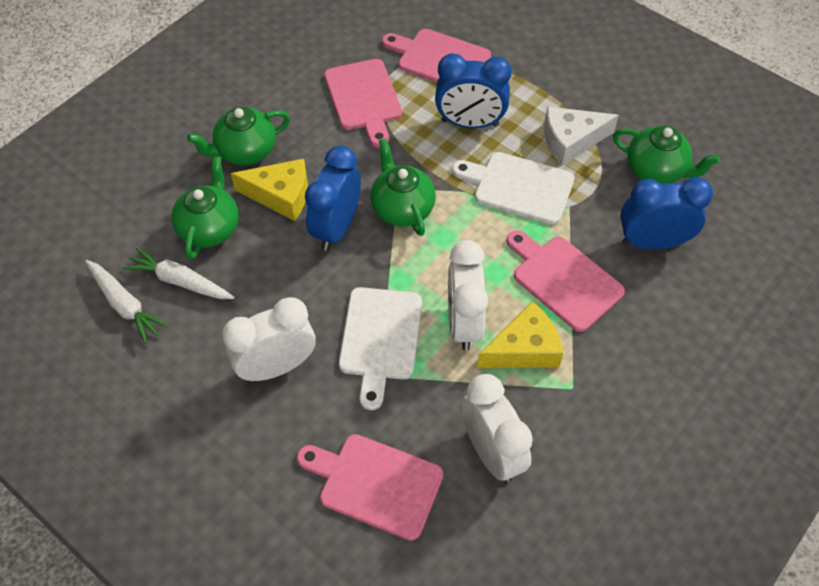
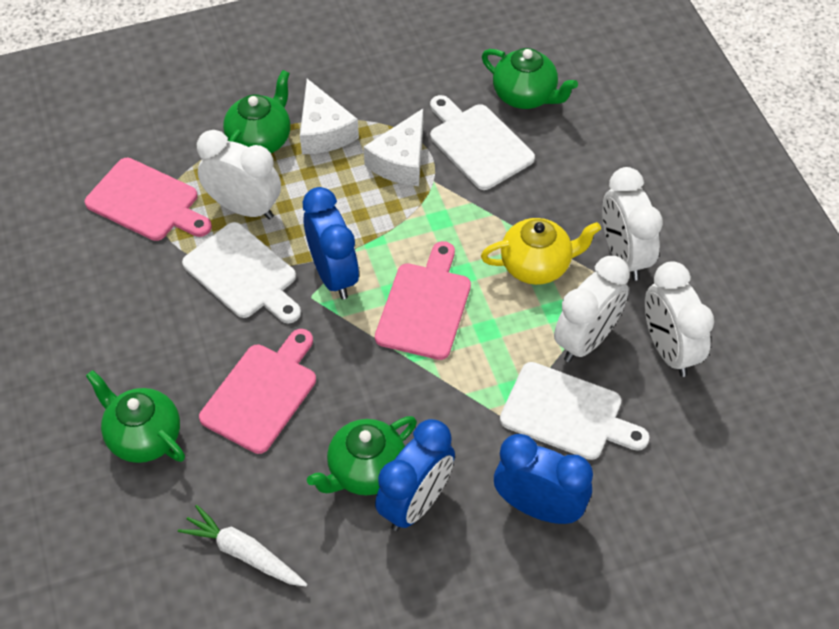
pink cutting board: 4 -> 3
white carrot: 2 -> 1
white cheese: 1 -> 2
white clock: 3 -> 4
white cutting board: 2 -> 3
yellow cheese: 2 -> 0
yellow teapot: 0 -> 1

